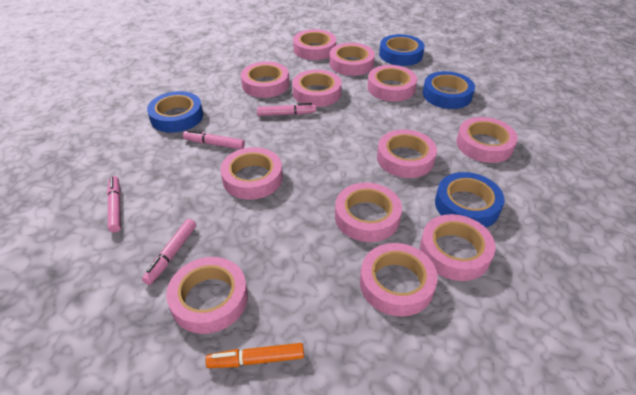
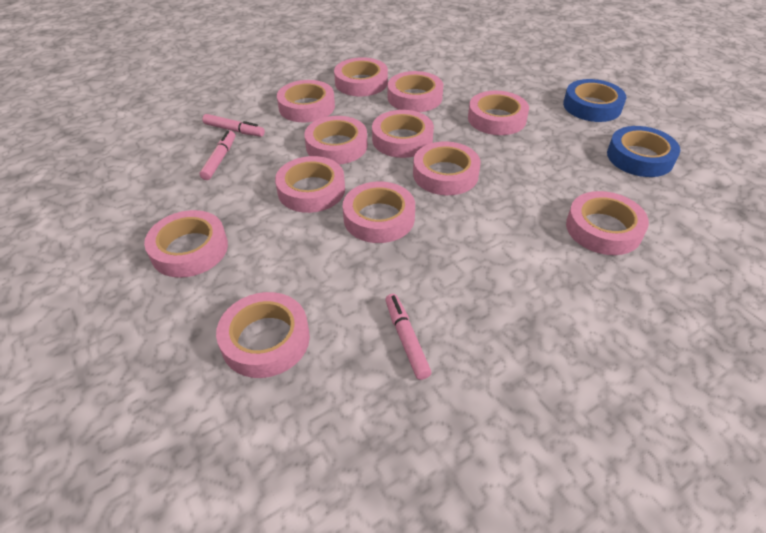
blue tape: 4 -> 2
orange marker: 1 -> 0
pink marker: 4 -> 3

